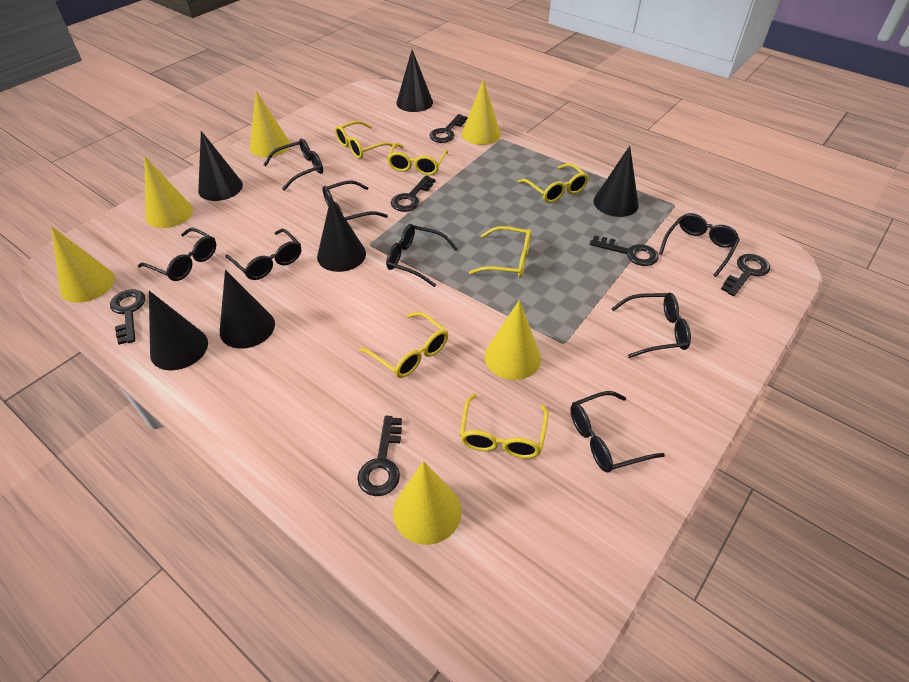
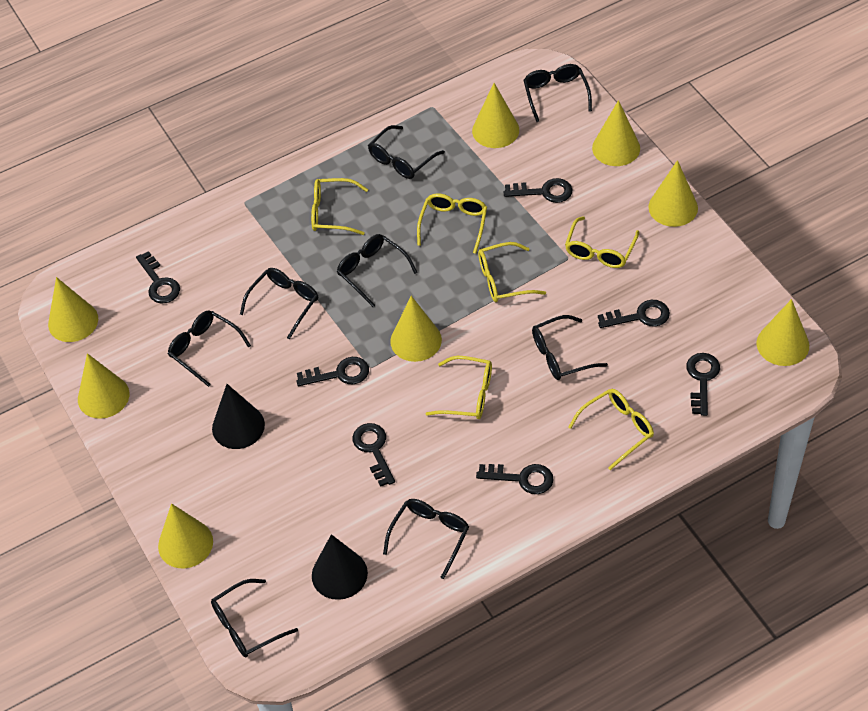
black cone: 6 -> 2
black key: 6 -> 7
yellow cone: 6 -> 8

